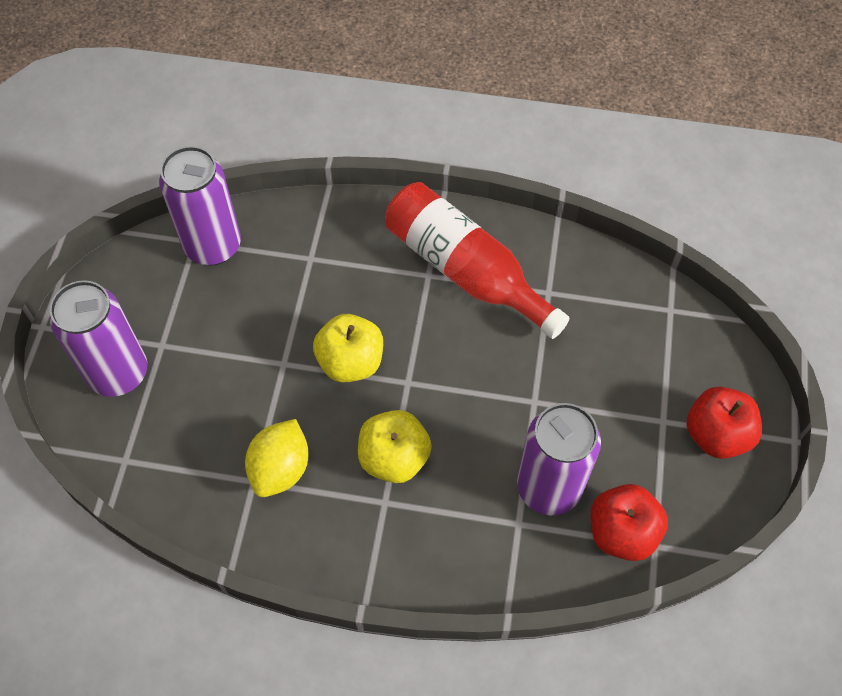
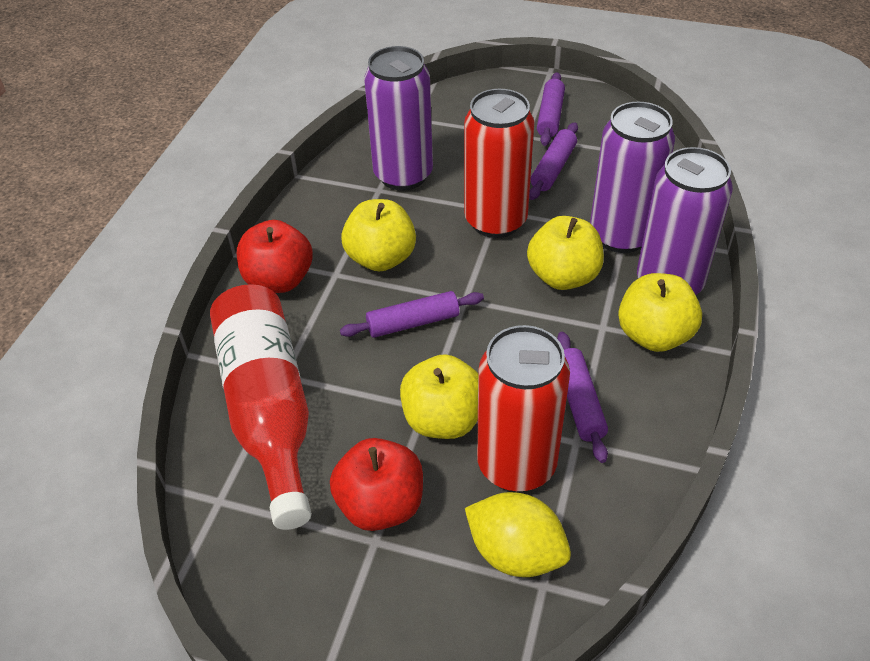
purple rolling pin: 0 -> 4
red can: 0 -> 2
yellow apple: 2 -> 4

